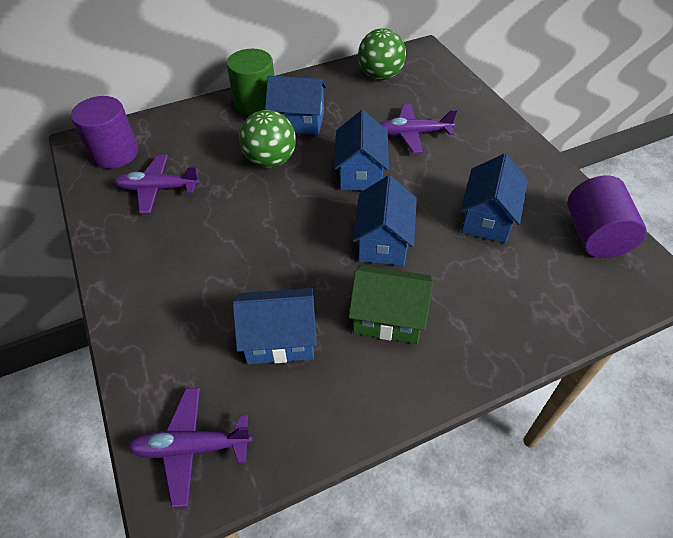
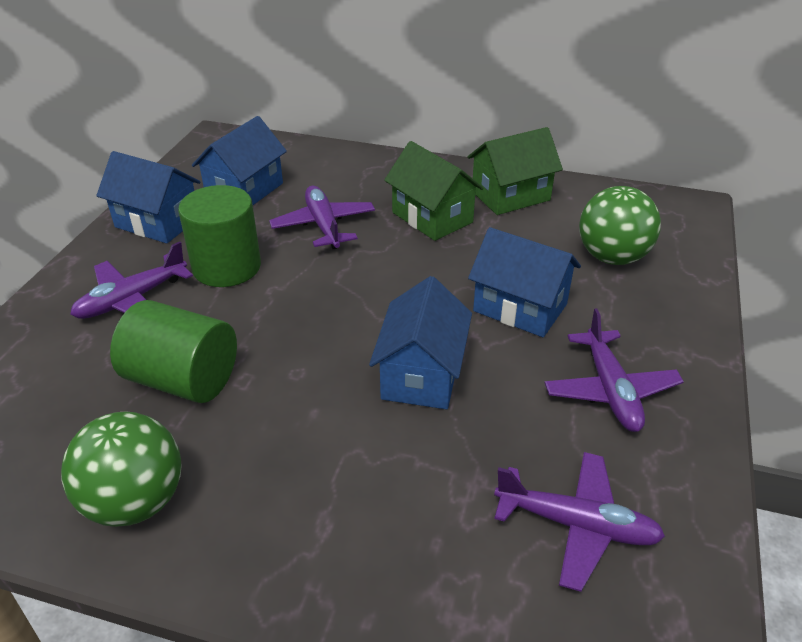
blue house: 5 -> 4
green cylinder: 1 -> 2
green house: 1 -> 2
purple cylinder: 2 -> 0
purple plane: 3 -> 4

